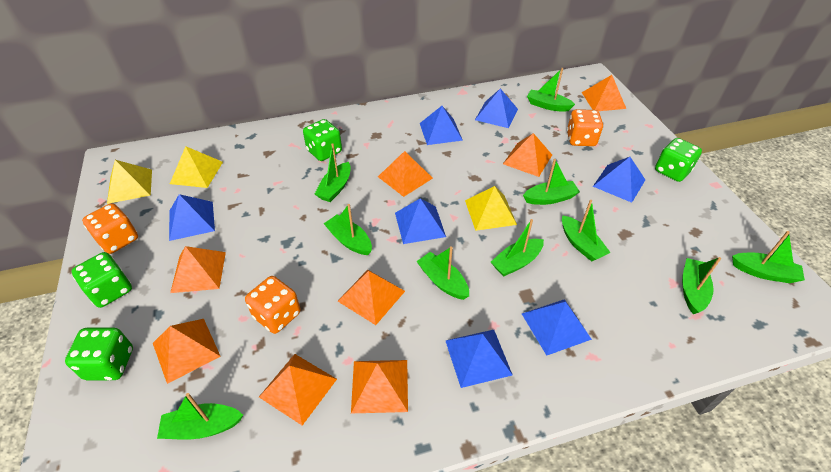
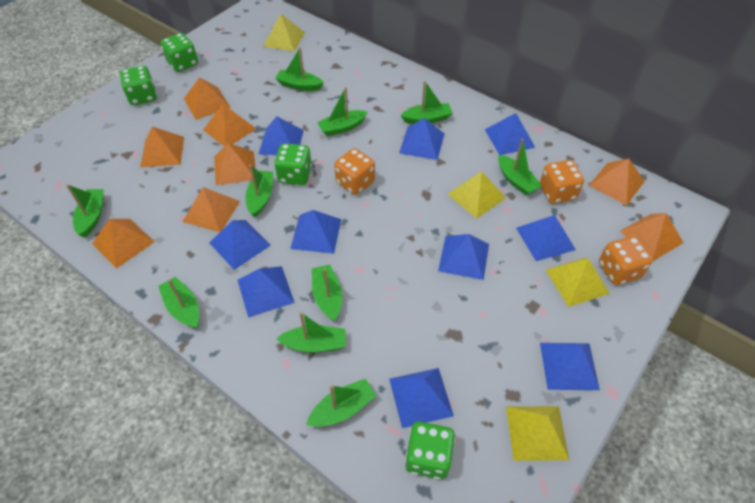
blue pyramid: 7 -> 10
yellow pyramid: 3 -> 4

